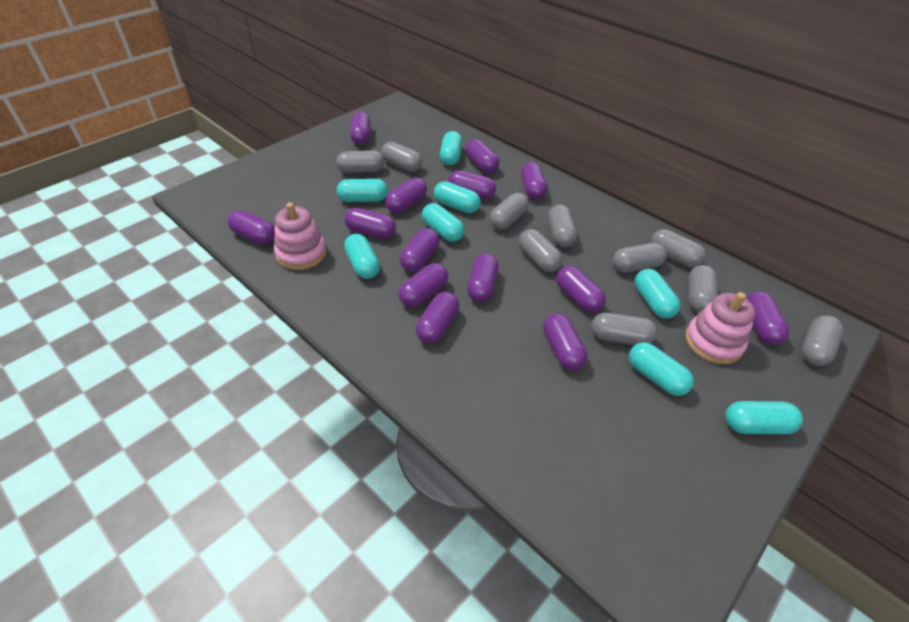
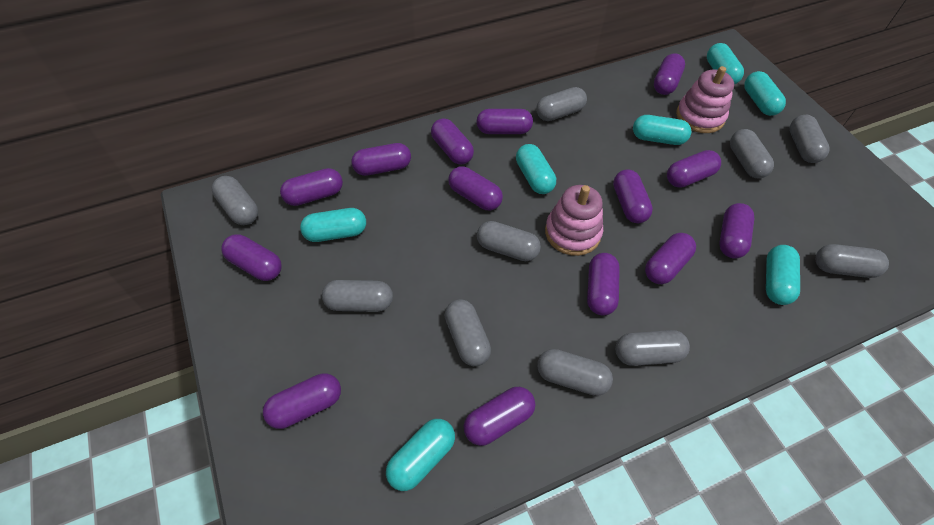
turquoise capsule: 8 -> 7

